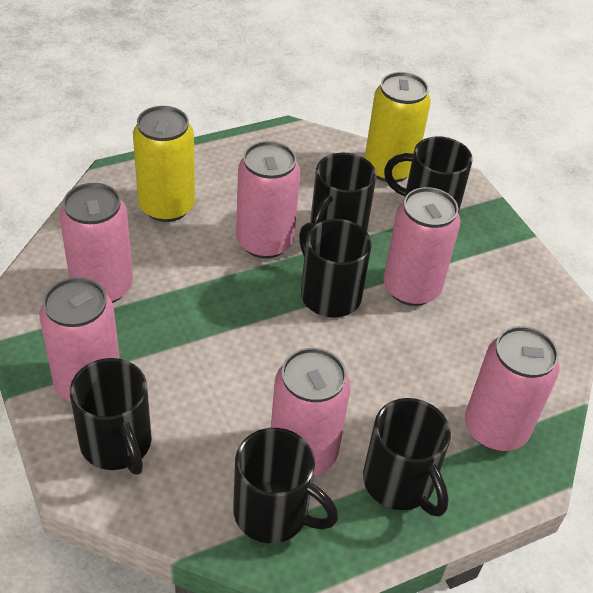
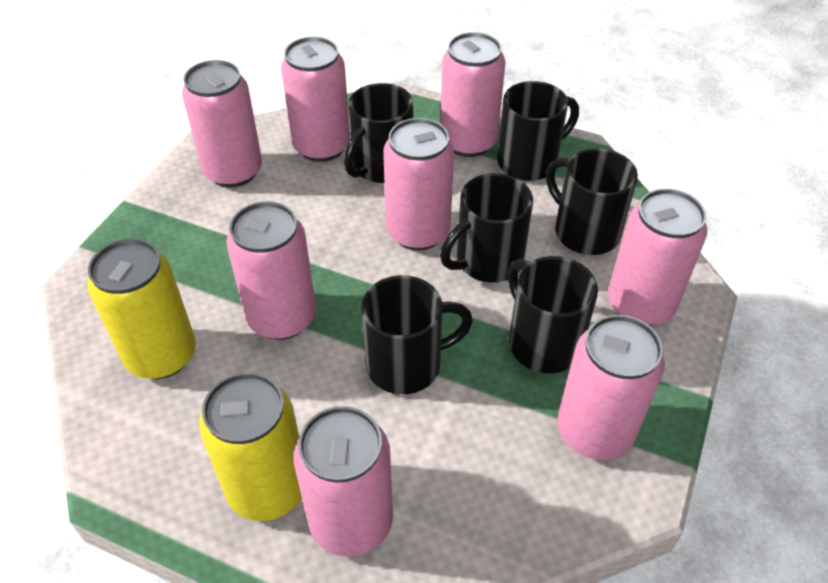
pink can: 6 -> 8

